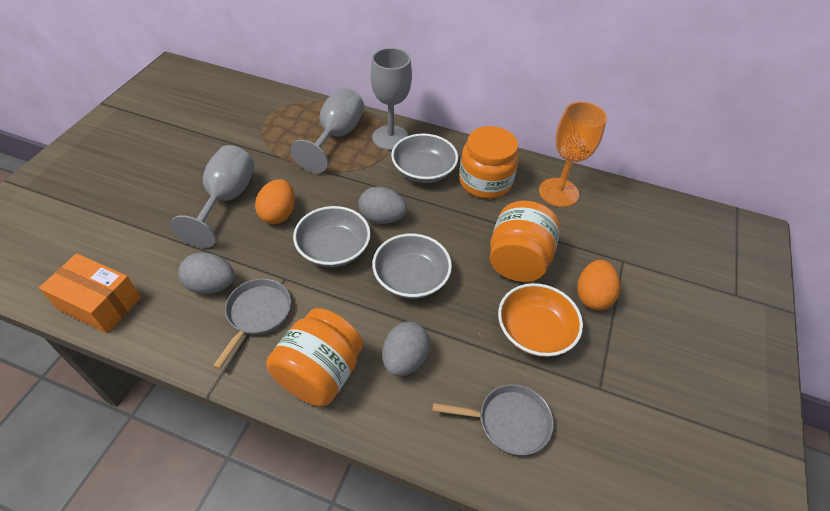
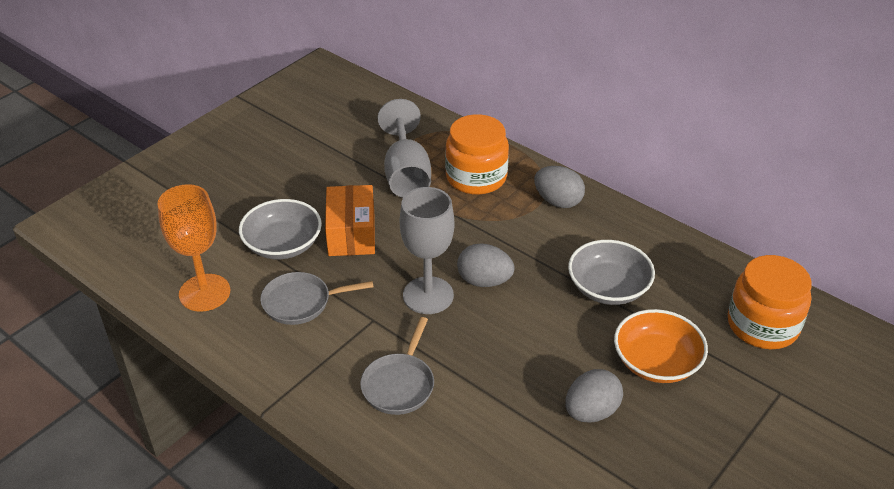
grey bowl: 3 -> 2
grey goblet: 3 -> 2
orange egg: 2 -> 0
orange jar: 3 -> 2

